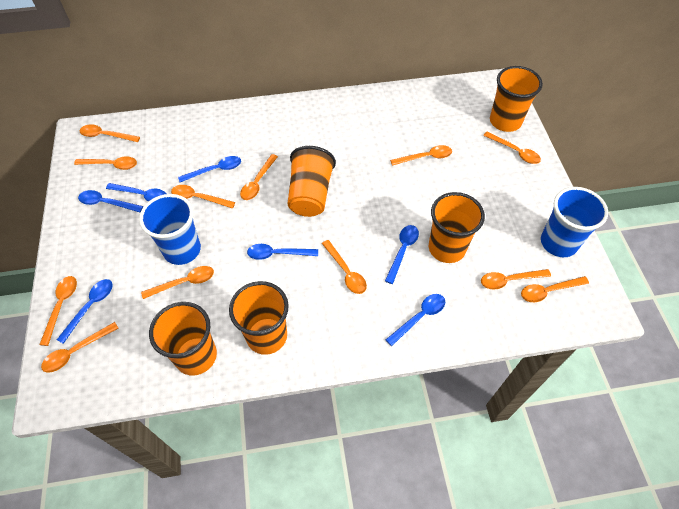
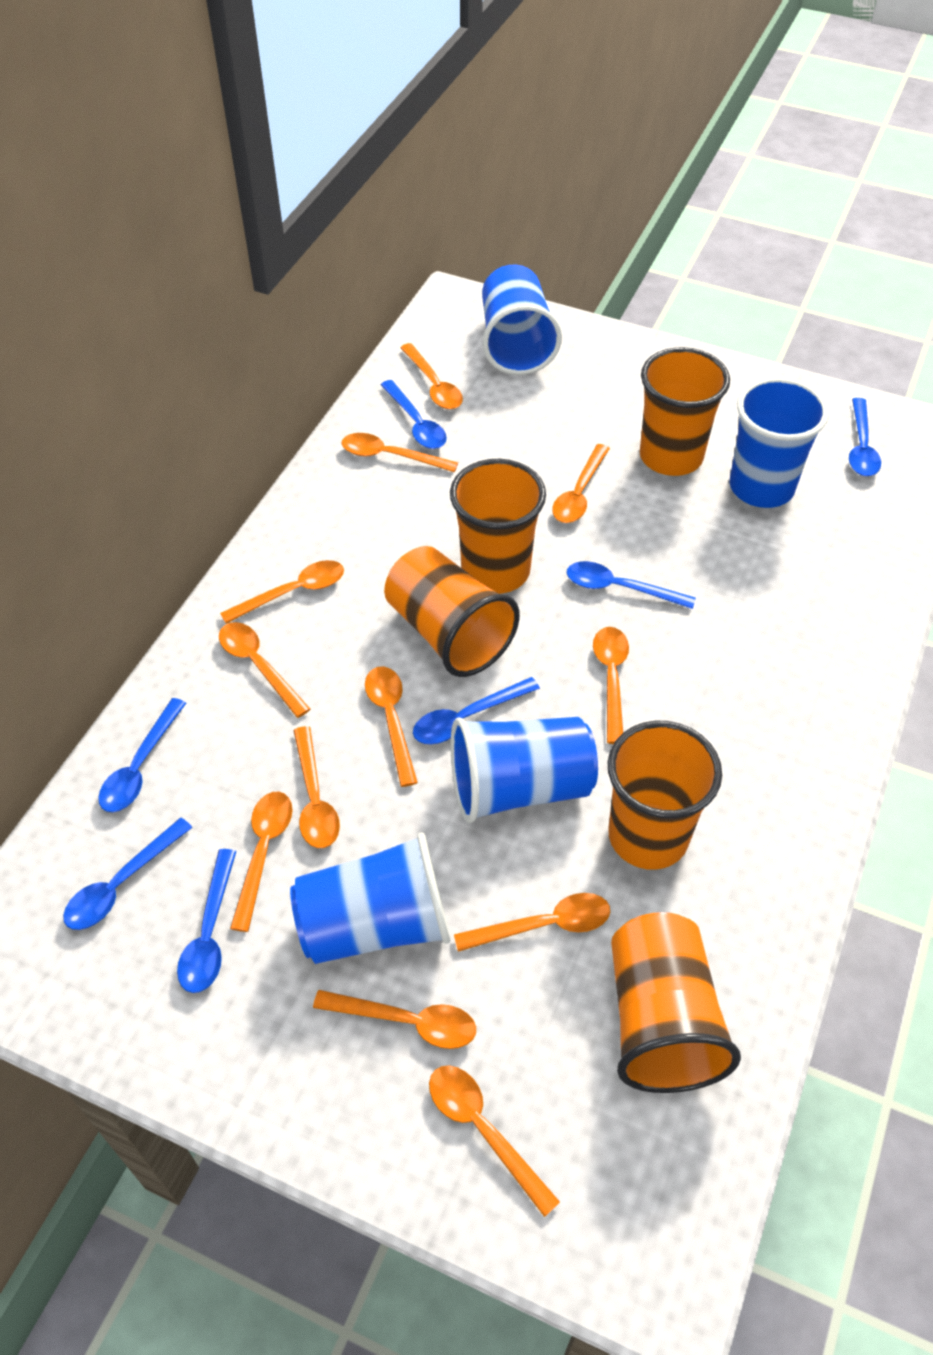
blue cup: 2 -> 4

